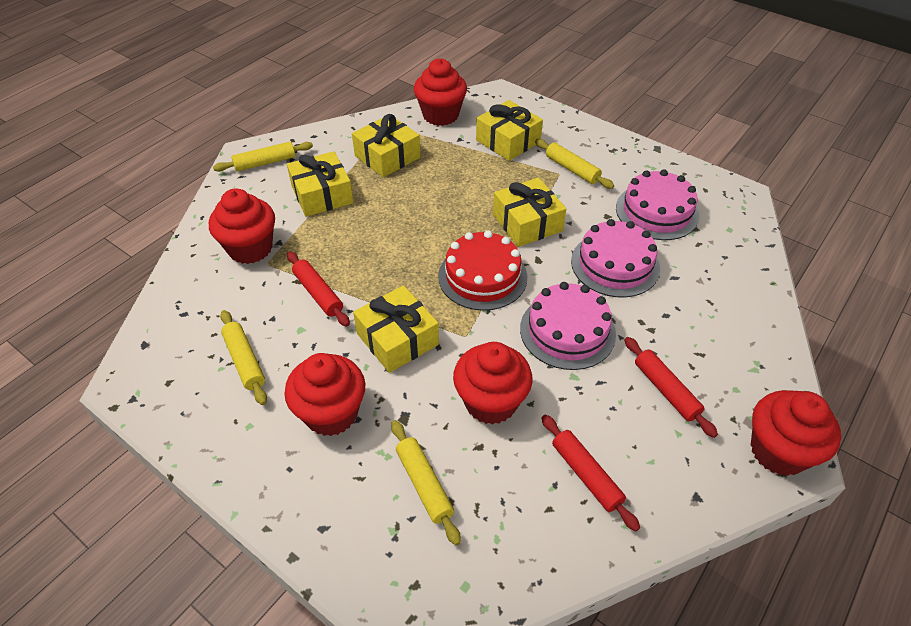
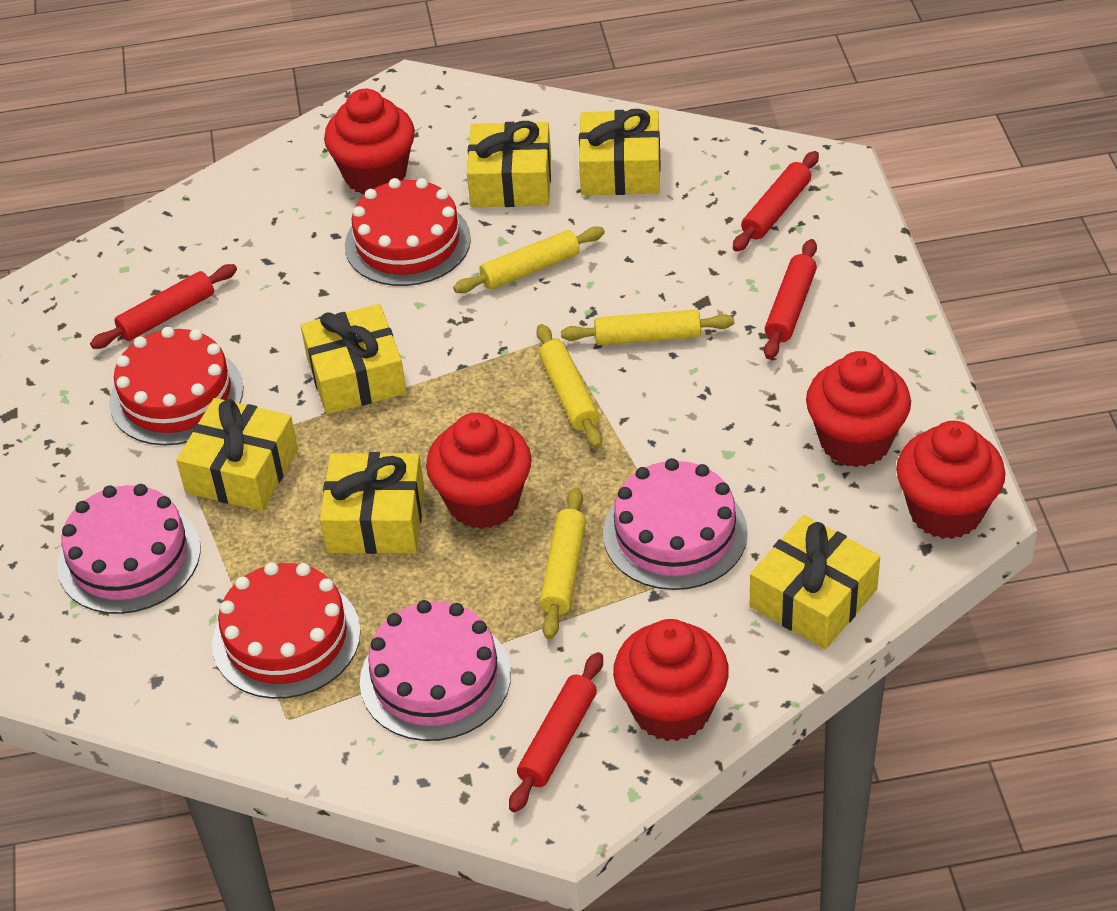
red cake: 1 -> 3
red rolling pin: 3 -> 4
yellow gift: 5 -> 6

